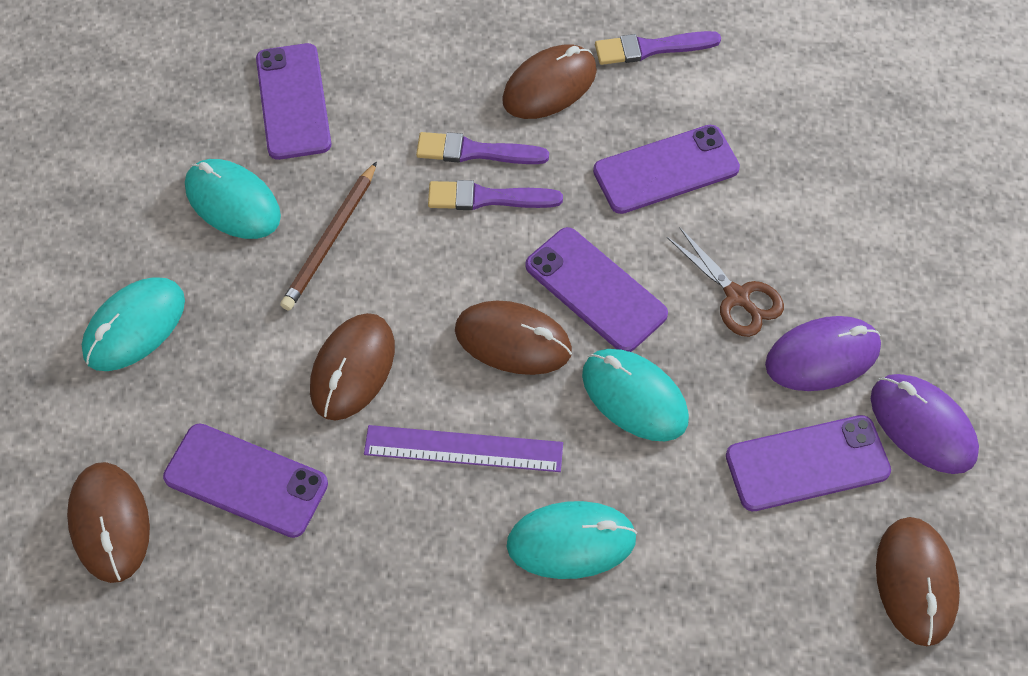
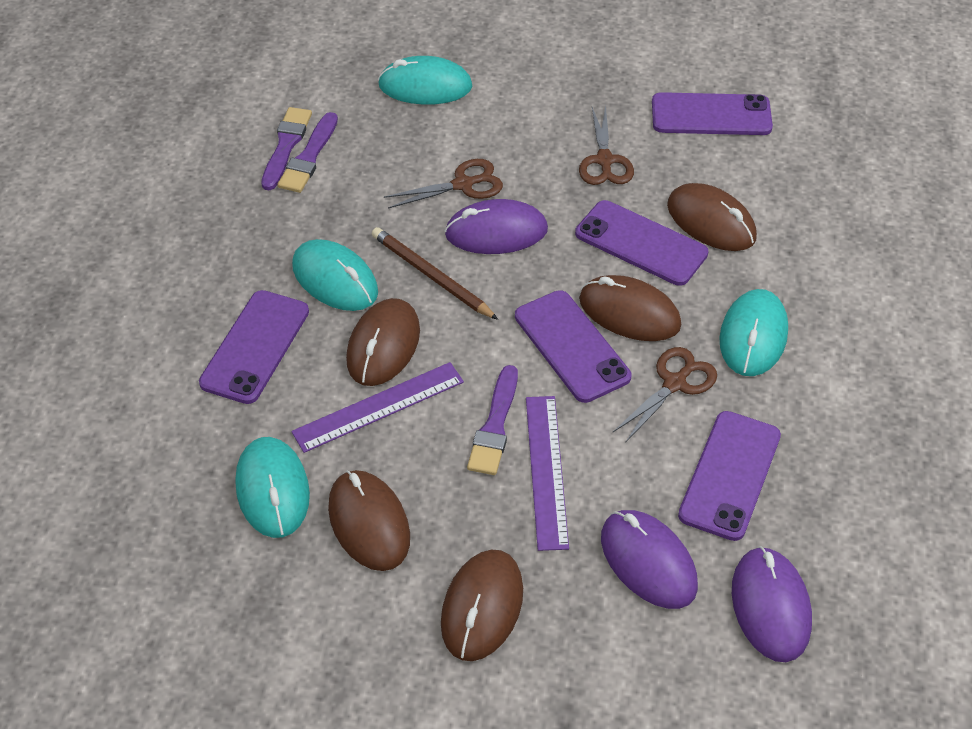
brown scissors: 1 -> 3
purple mouse: 2 -> 3
purple ruler: 1 -> 2

